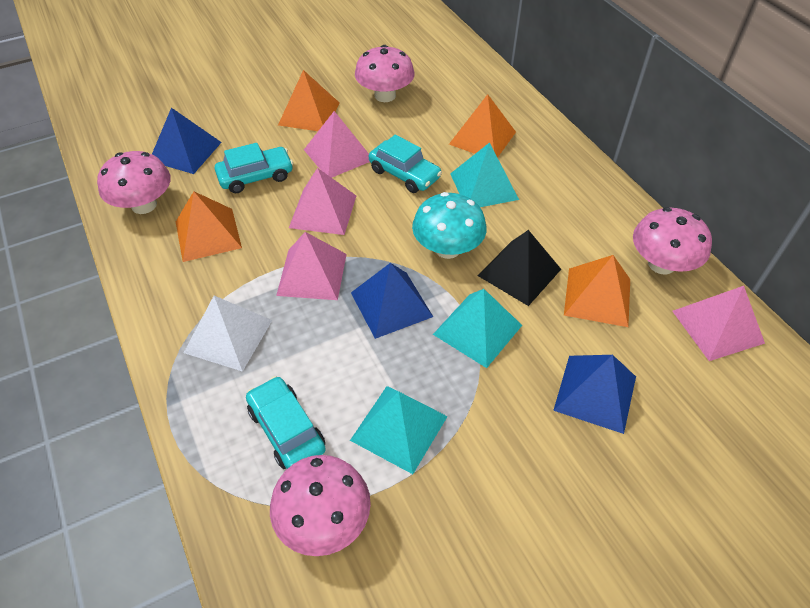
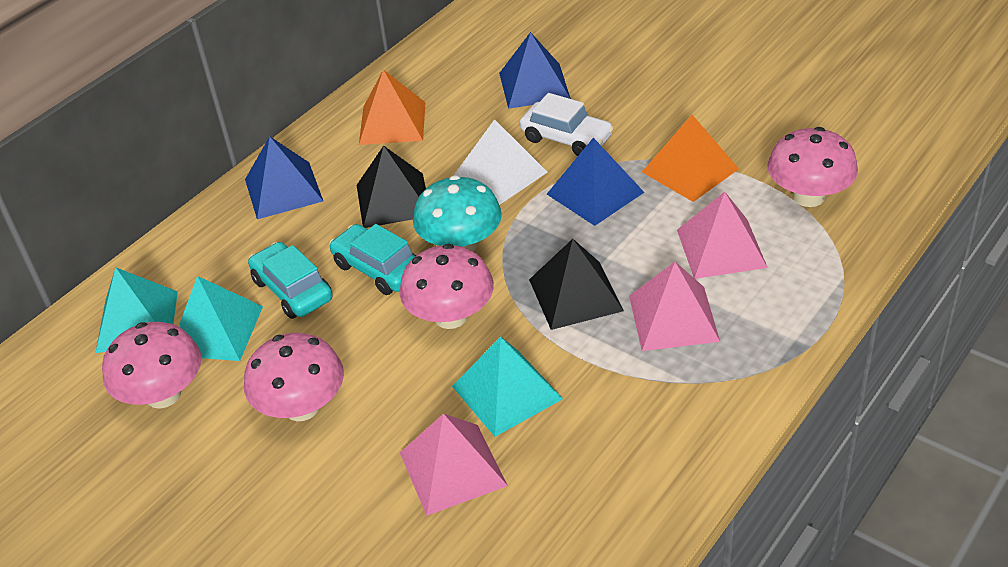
black pyramid: 1 -> 2
orange pyramid: 4 -> 2
pink pyramid: 4 -> 3
turquoise car: 3 -> 2
white car: 0 -> 1

